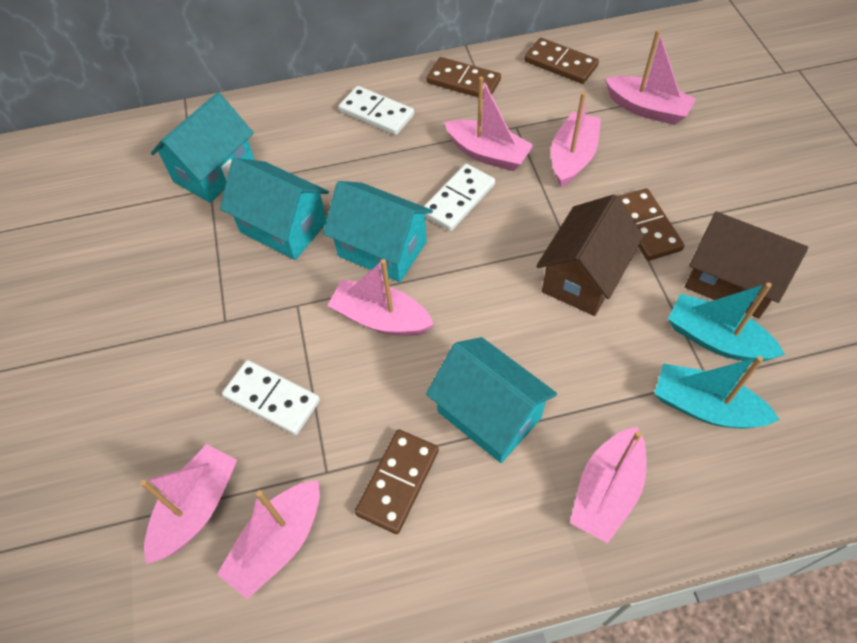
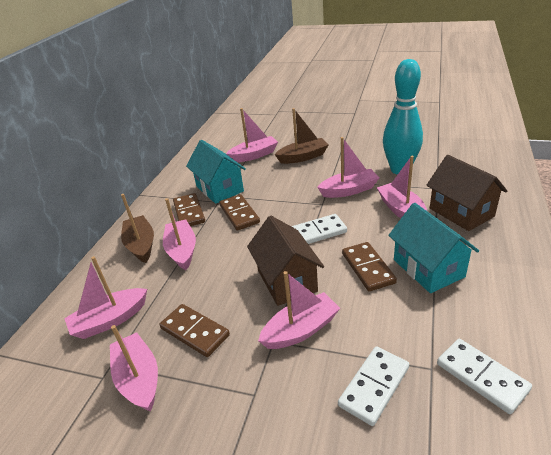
brown boat: 0 -> 2
turquoise boat: 2 -> 0
turquoise bowling pin: 0 -> 1
turquoise house: 4 -> 2

